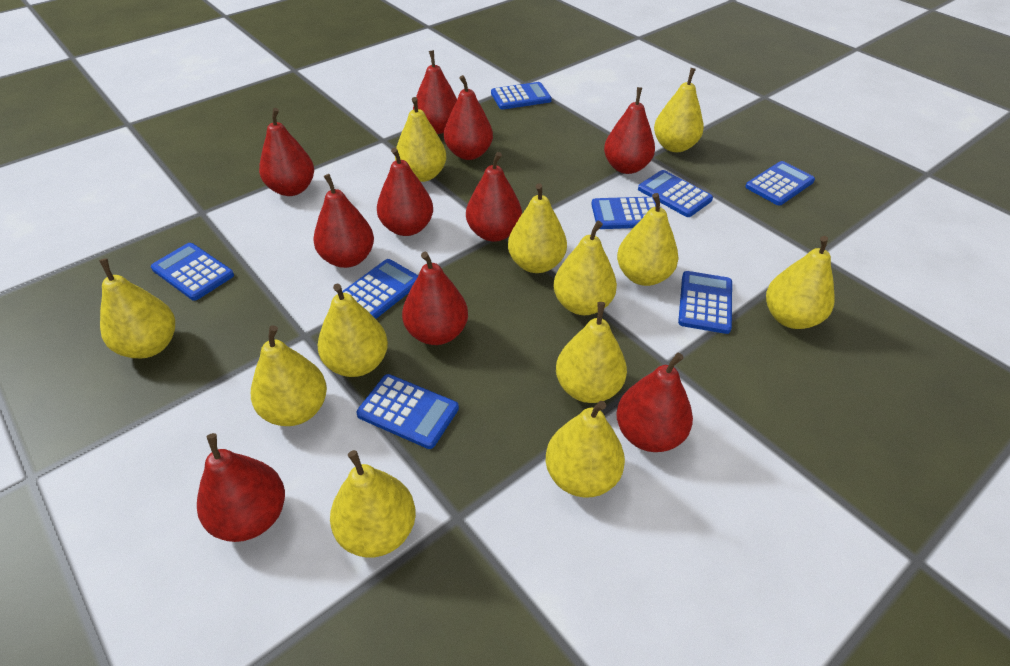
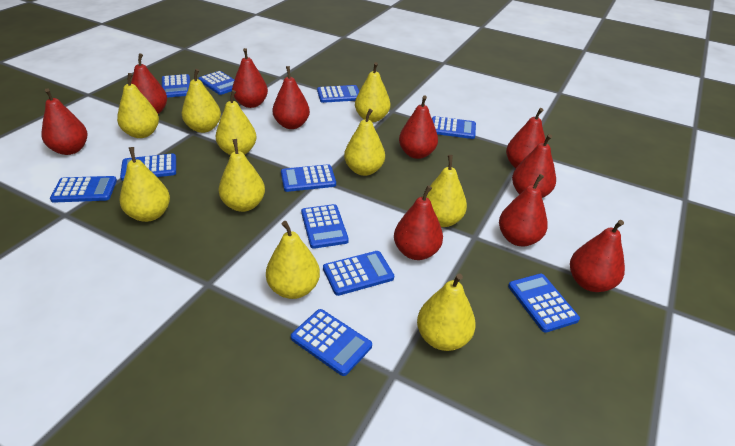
blue calculator: 8 -> 11
yellow pear: 12 -> 10

